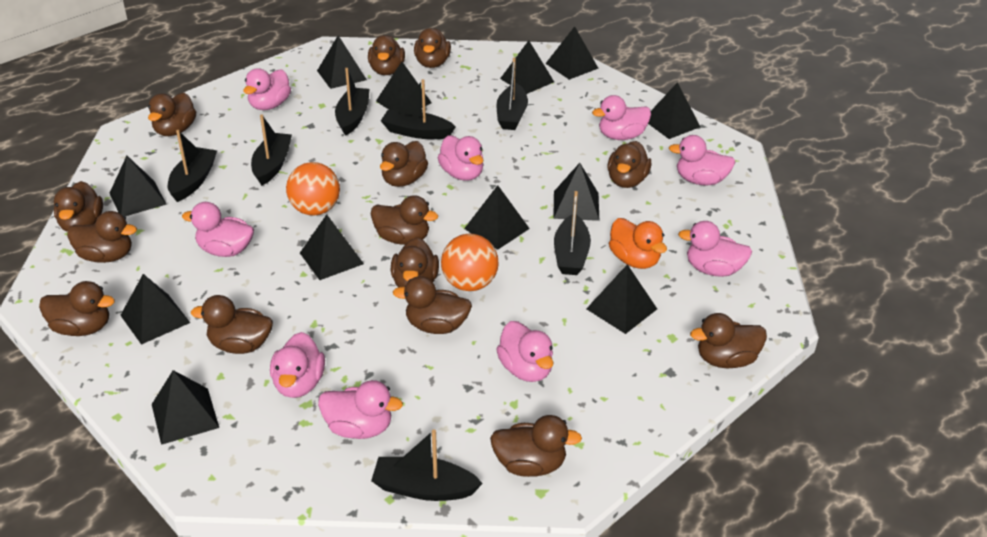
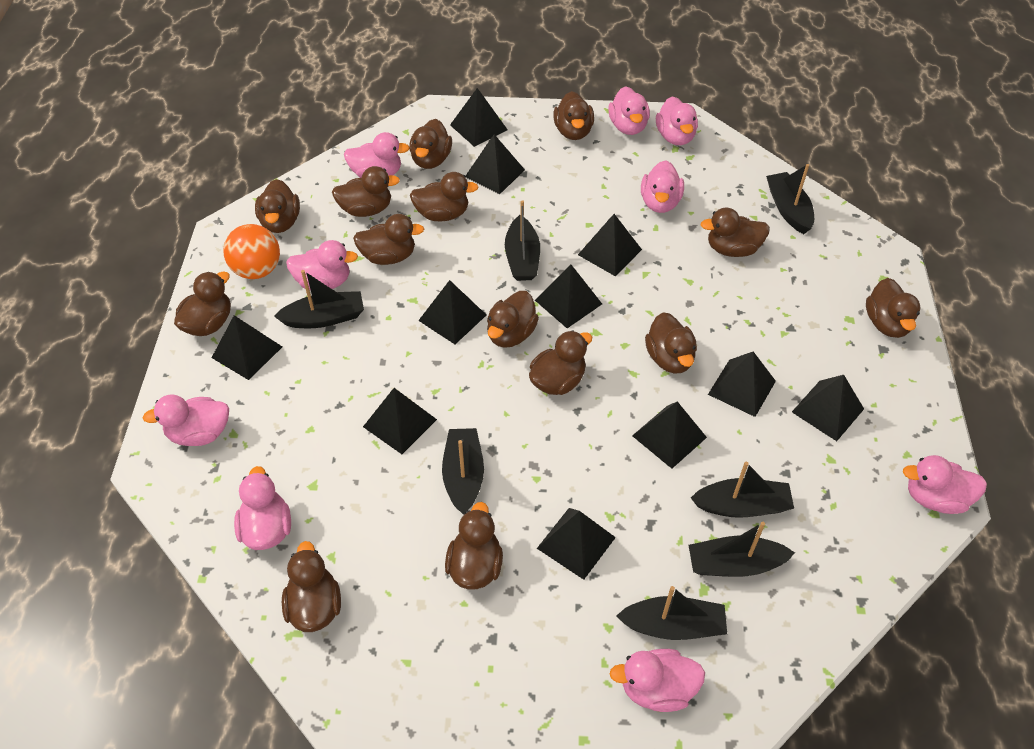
black pyramid: 12 -> 11
orange ball: 2 -> 1
orange duck: 1 -> 0

